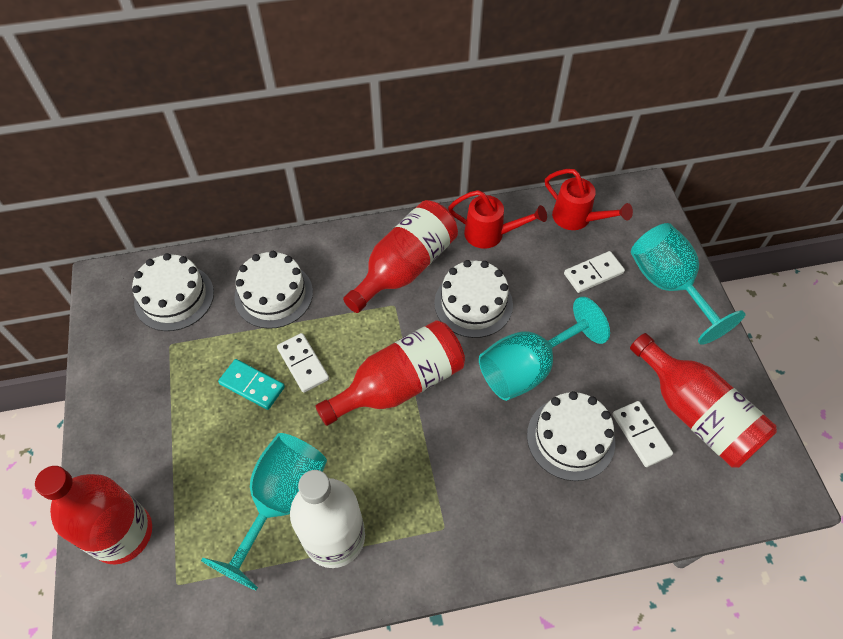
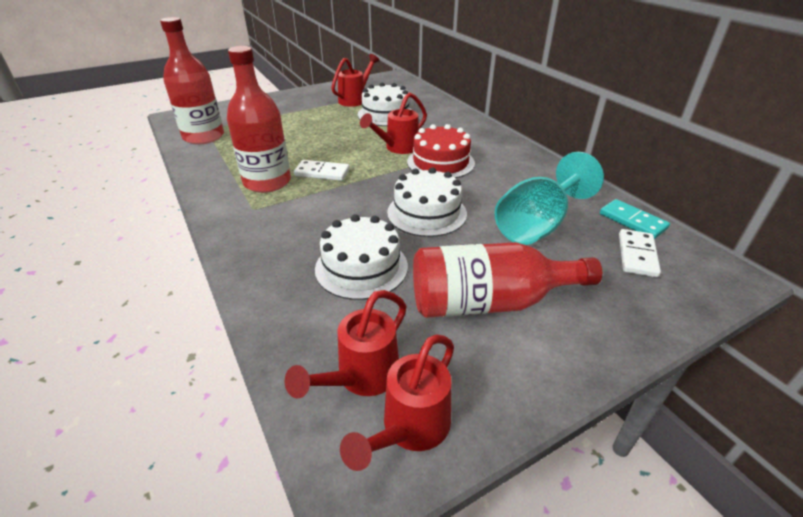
red bottle: 4 -> 3
red cake: 0 -> 1
red watering can: 2 -> 4
turquoise goblet: 3 -> 1
white bottle: 1 -> 0
white cake: 4 -> 3
white domino: 3 -> 2

